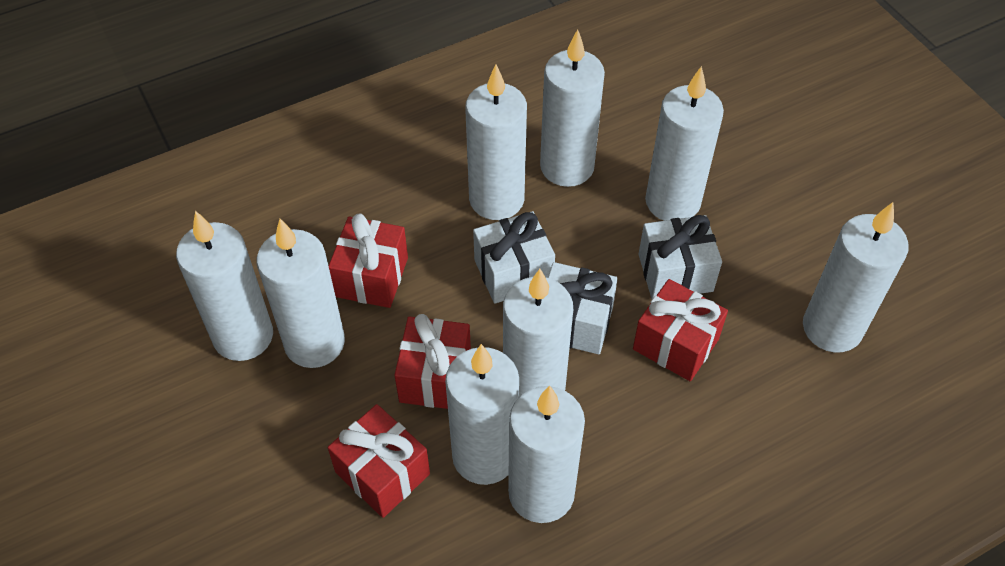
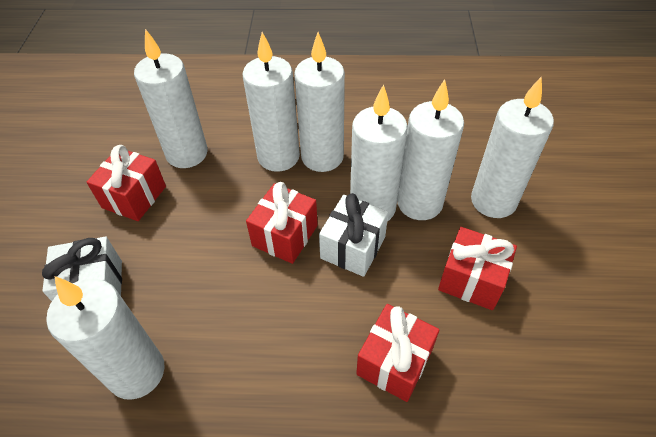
white candle: 9 -> 7
white gift: 3 -> 2

